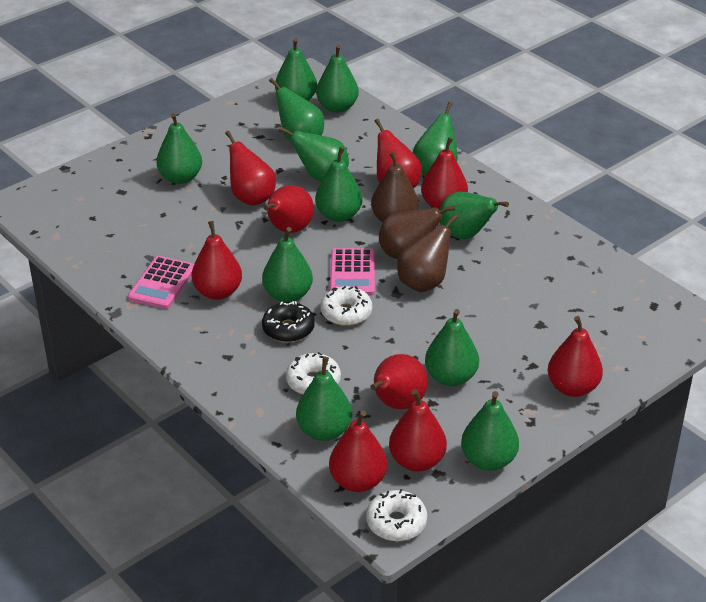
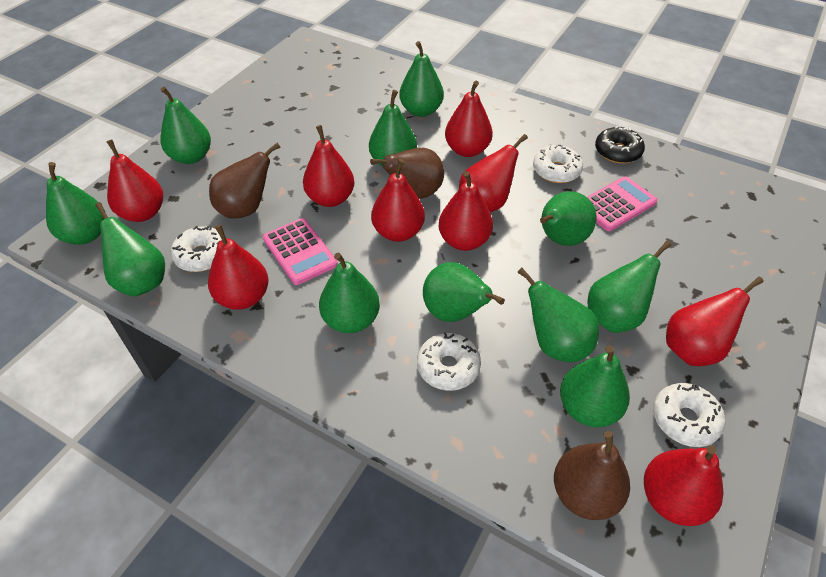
green pear: 12 -> 11
white donut: 3 -> 4

